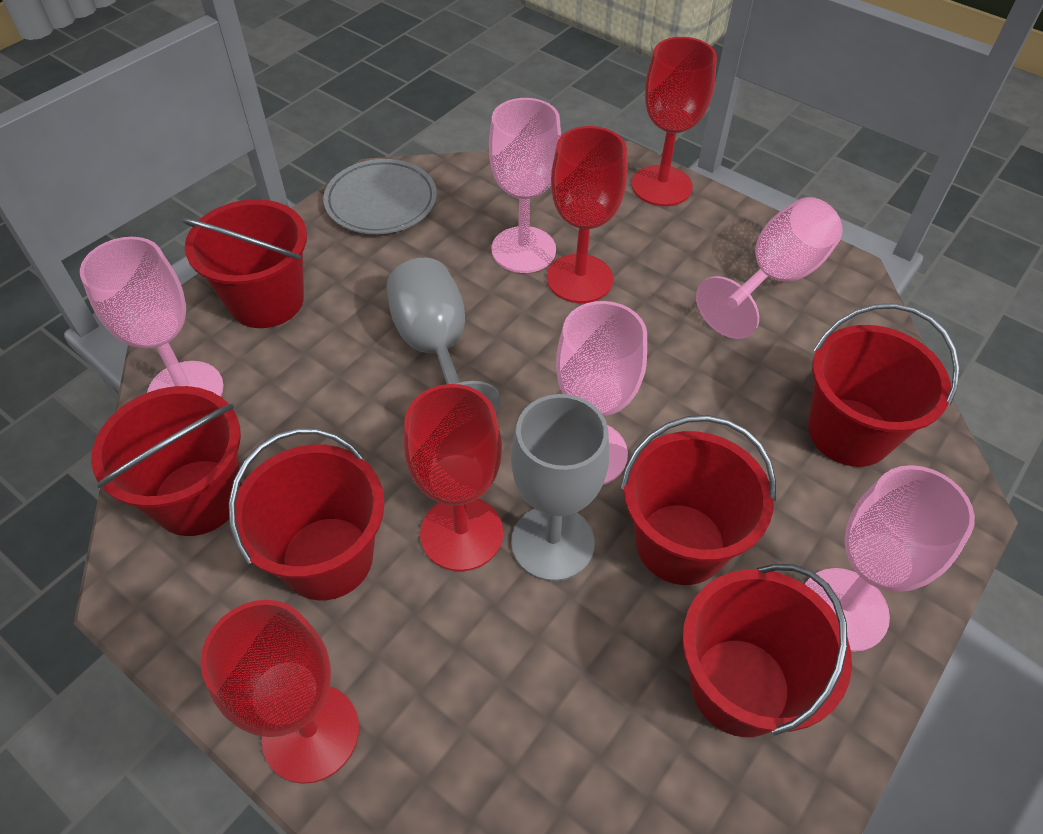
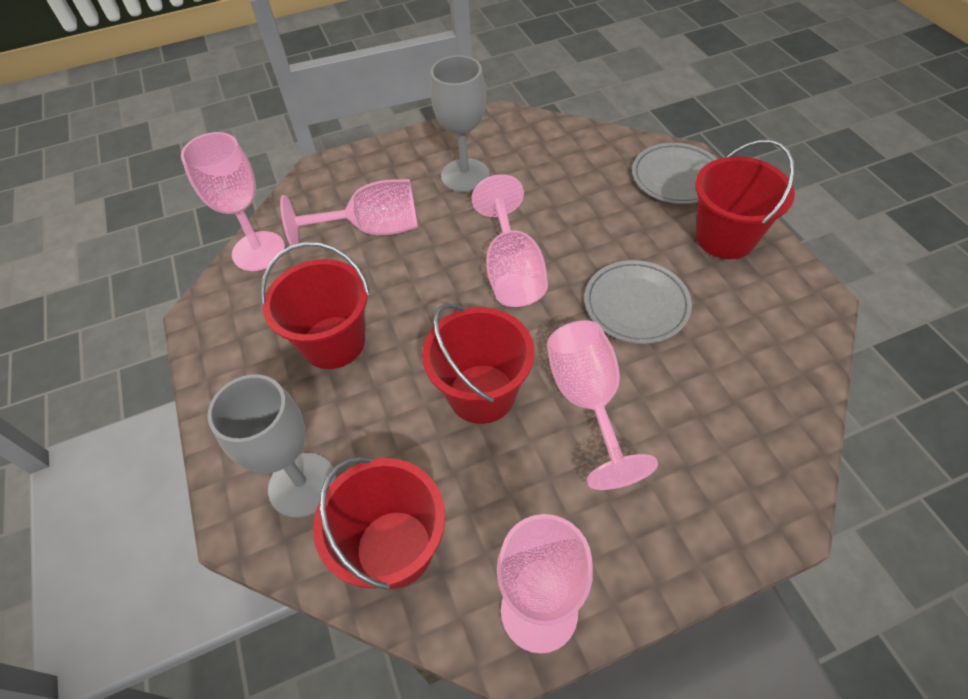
grey plate: 1 -> 2
red bucket: 6 -> 4
red goblet: 4 -> 0

